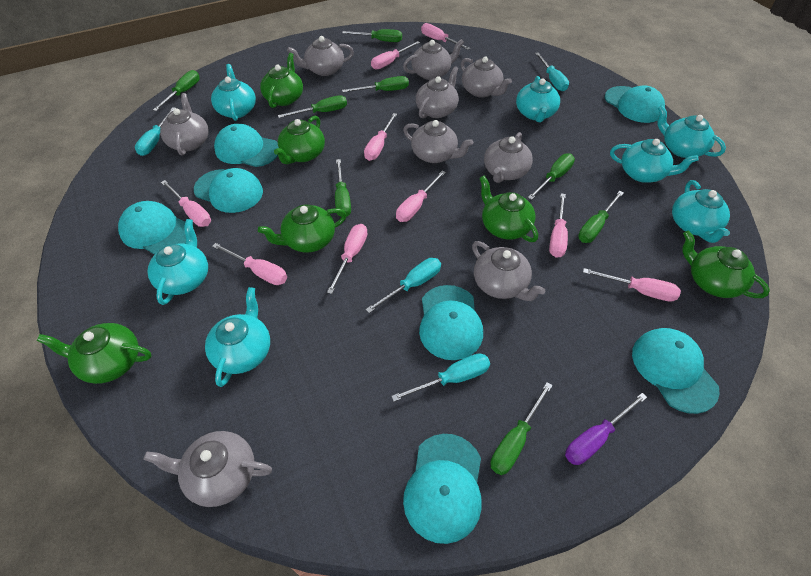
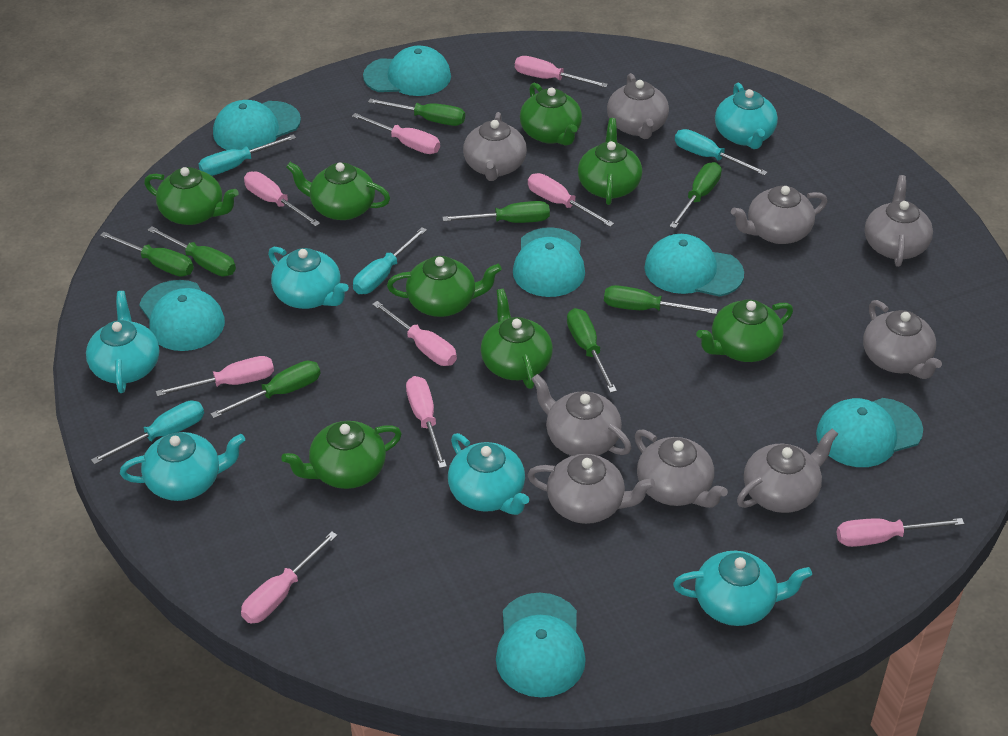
green teapot: 6 -> 8
purple screwdriver: 1 -> 0
turquoise teapot: 7 -> 6

